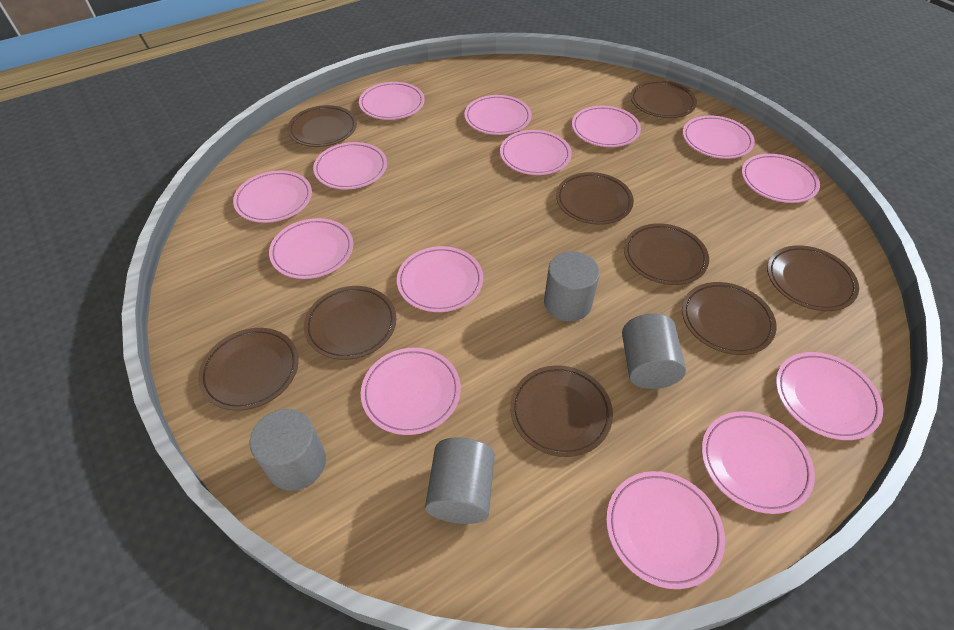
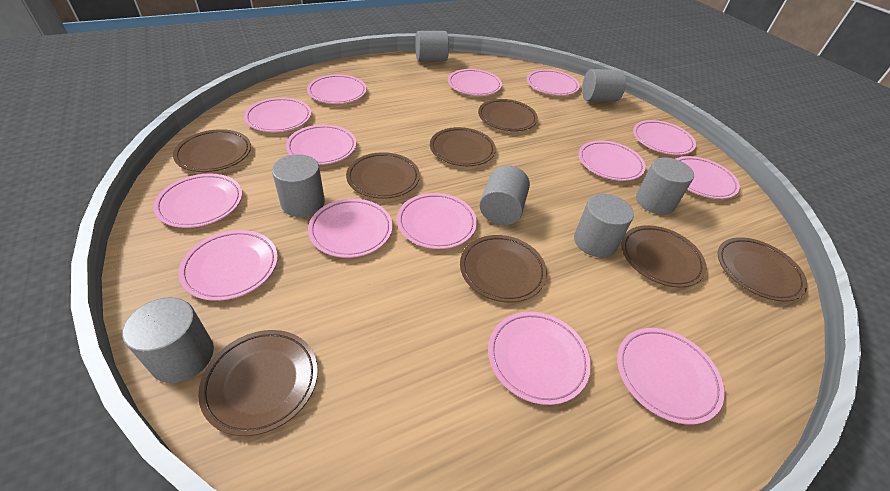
brown plate: 9 -> 8
grey cylinder: 4 -> 7

